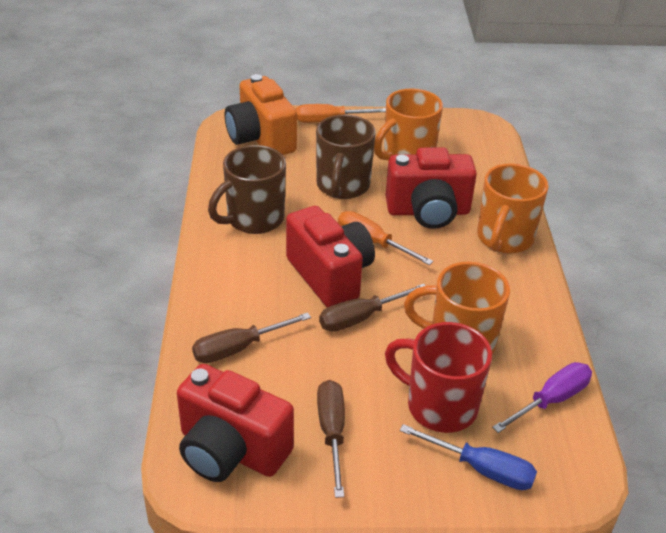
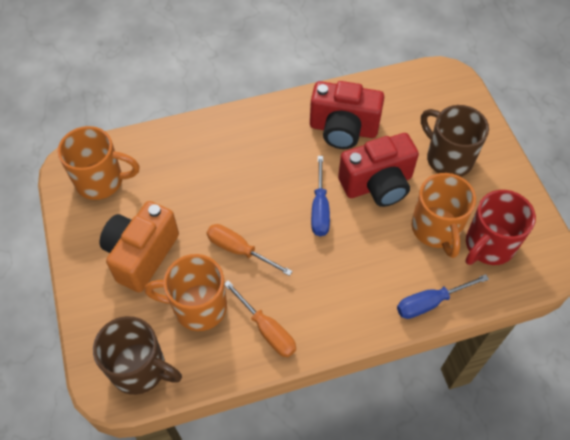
blue screwdriver: 1 -> 2
brown screwdriver: 3 -> 0
purple screwdriver: 1 -> 0
red camera: 3 -> 2

